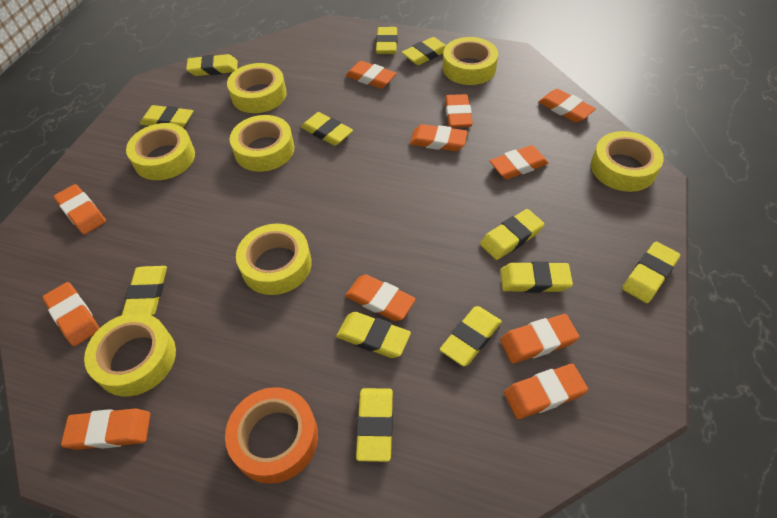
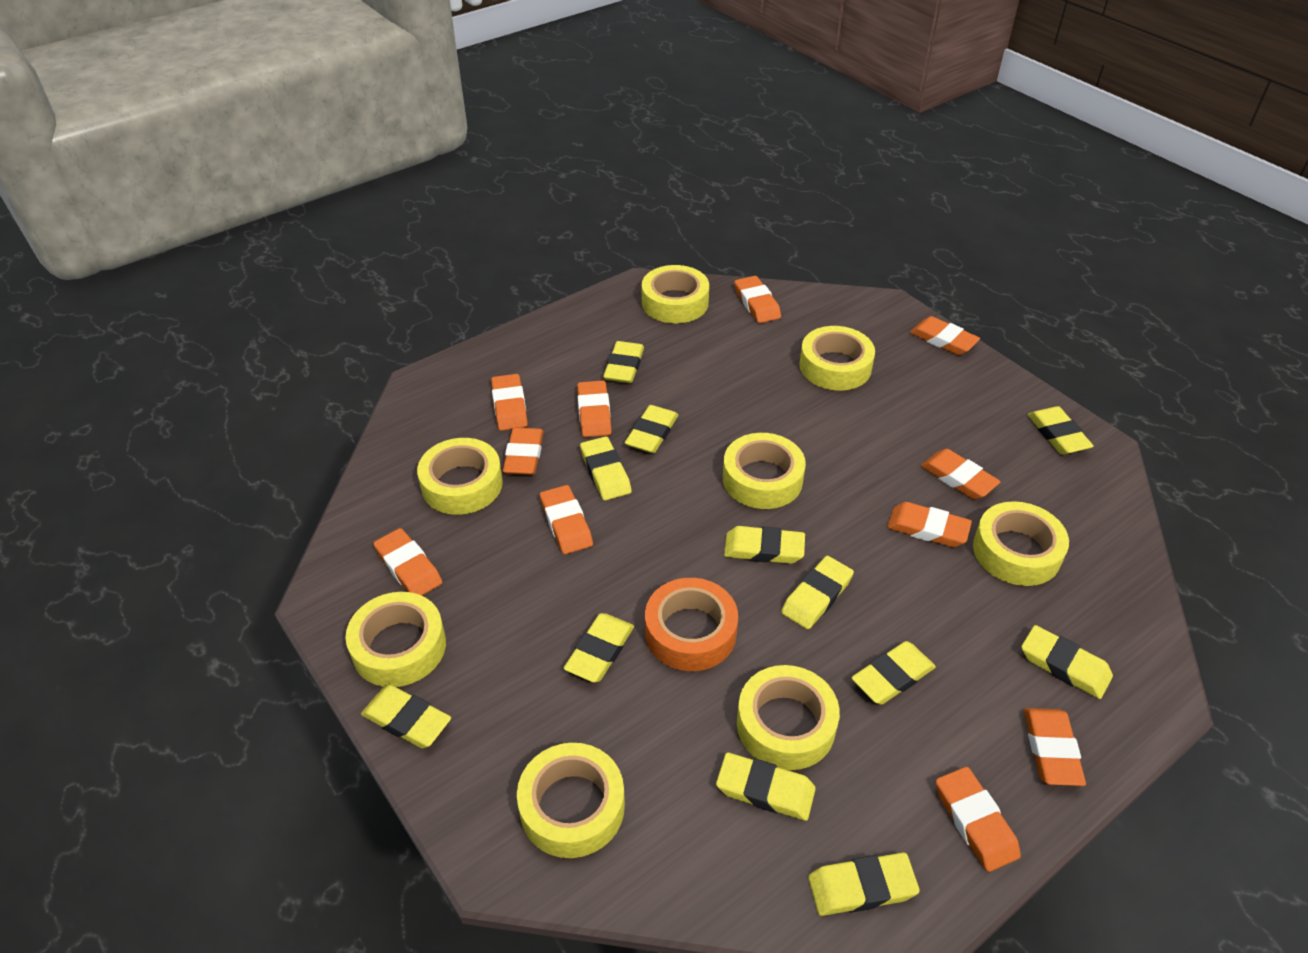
yellow tape: 7 -> 8

